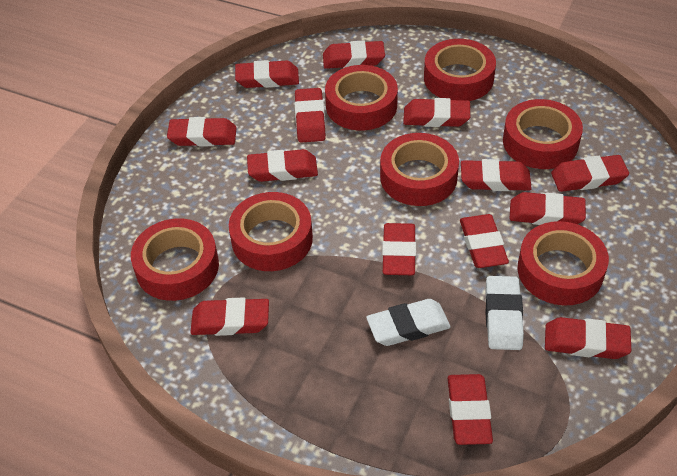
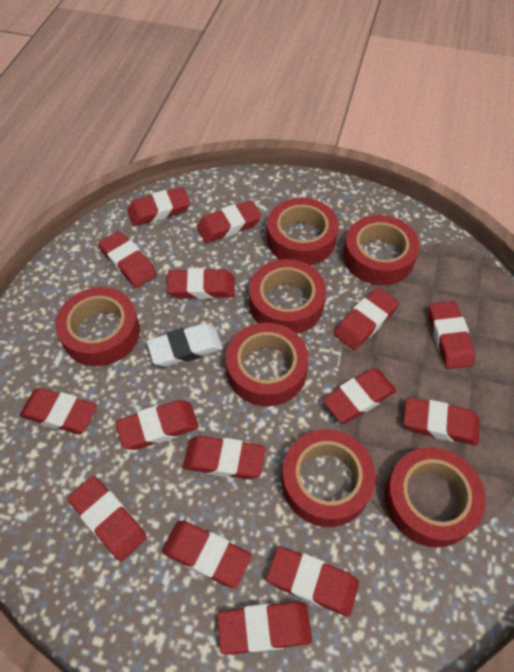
red eraser: 14 -> 15
white eraser: 2 -> 1

